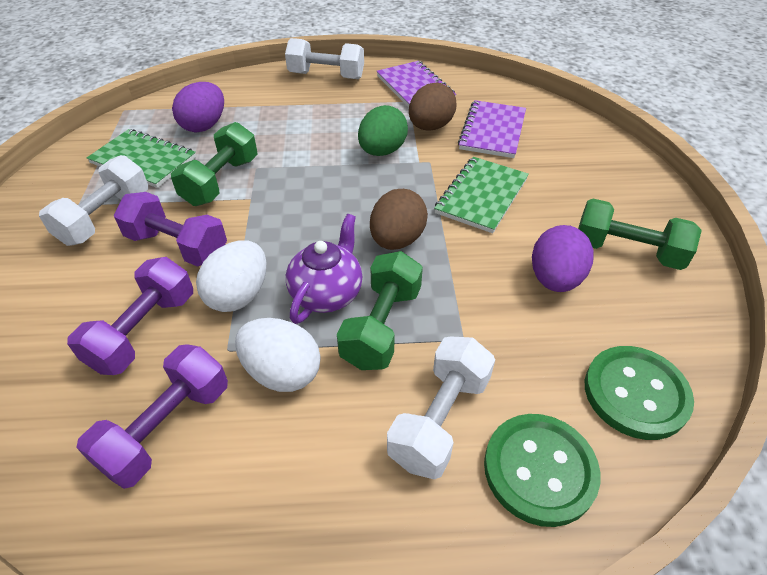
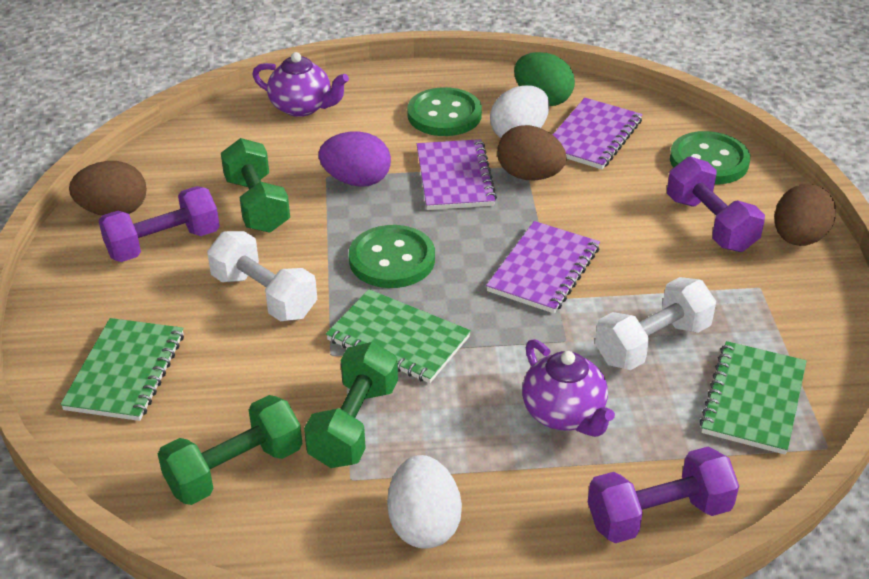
brown egg: 2 -> 3
green button: 2 -> 3
green notebook: 2 -> 3
purple egg: 2 -> 1
purple notebook: 2 -> 3
purple teapot: 1 -> 2
white dumbbell: 3 -> 2

